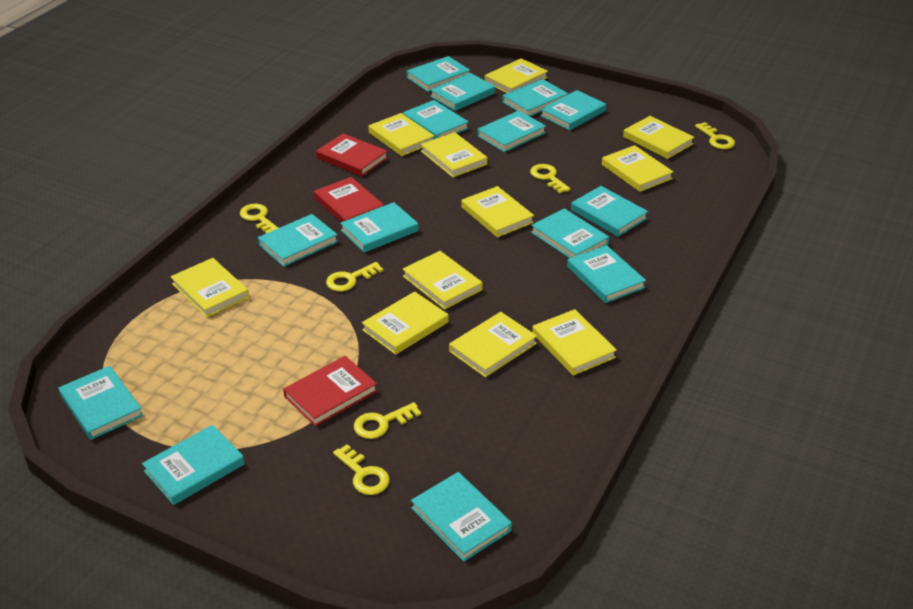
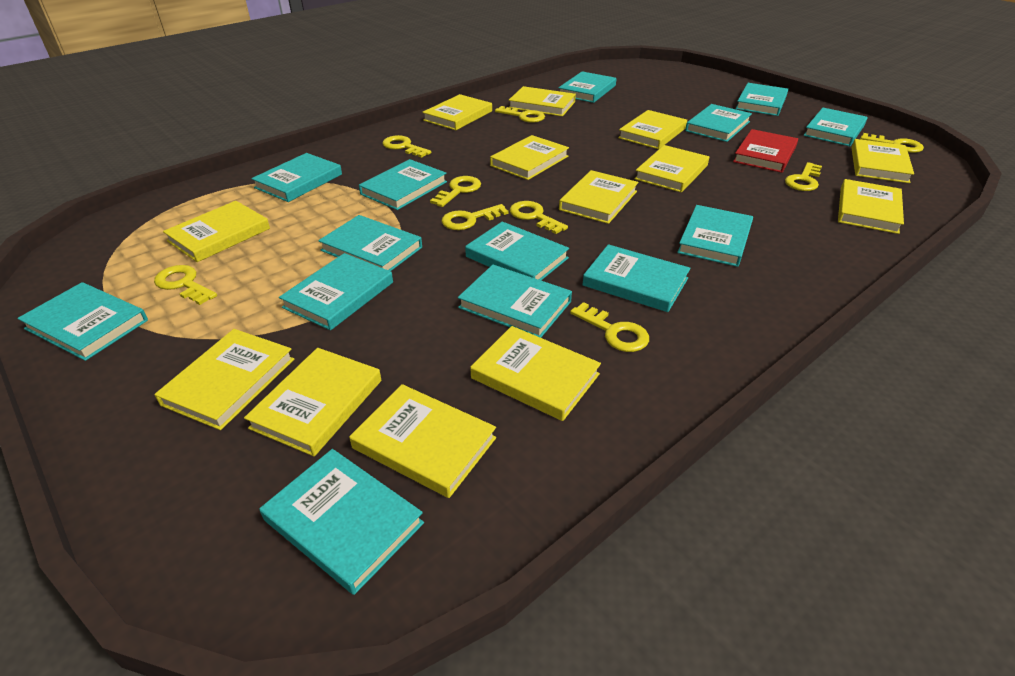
red book: 3 -> 1
yellow book: 11 -> 13
yellow key: 6 -> 9

